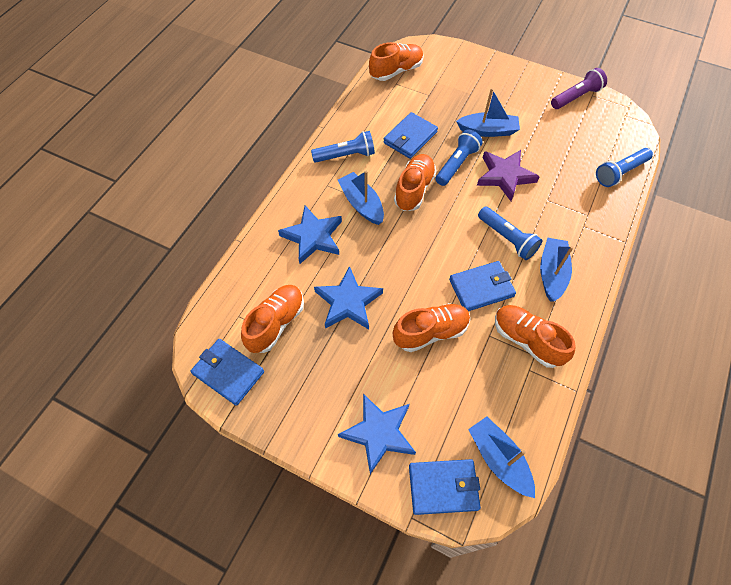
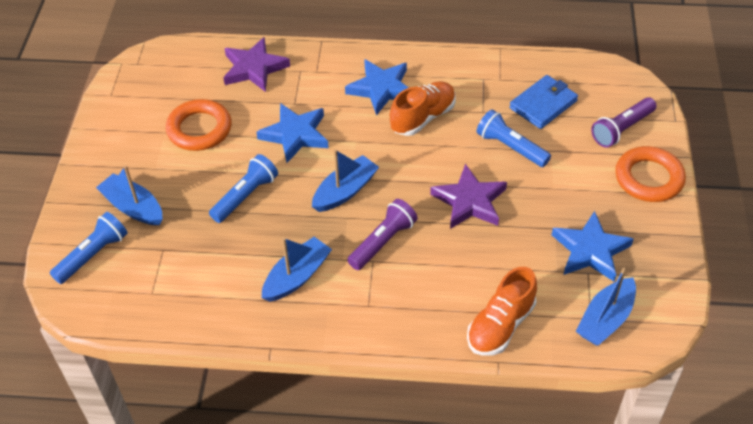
blue flashlight: 4 -> 3
blue wallet: 4 -> 1
orange ring: 0 -> 2
orange shoe: 5 -> 2
purple flashlight: 1 -> 2
purple star: 1 -> 2

